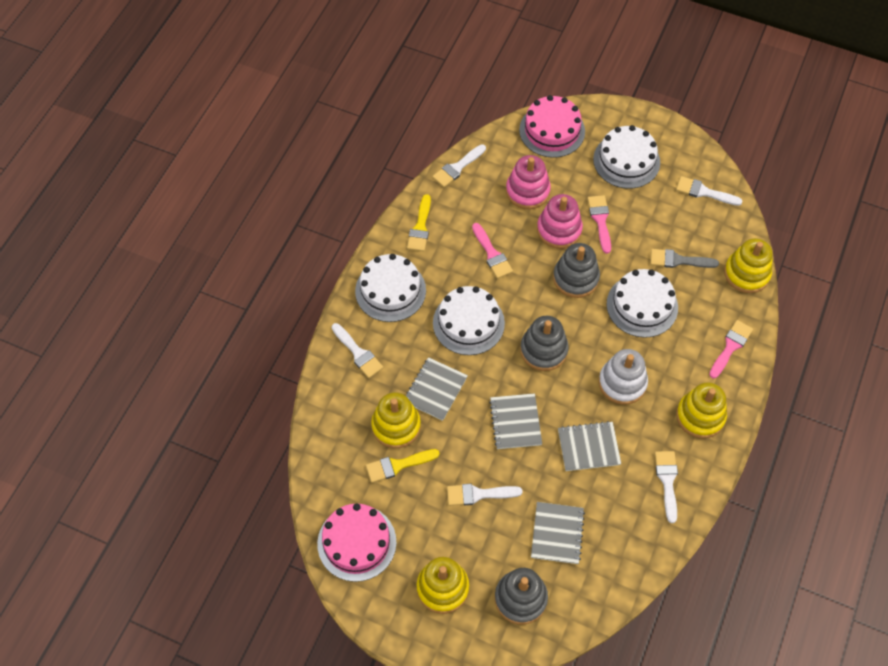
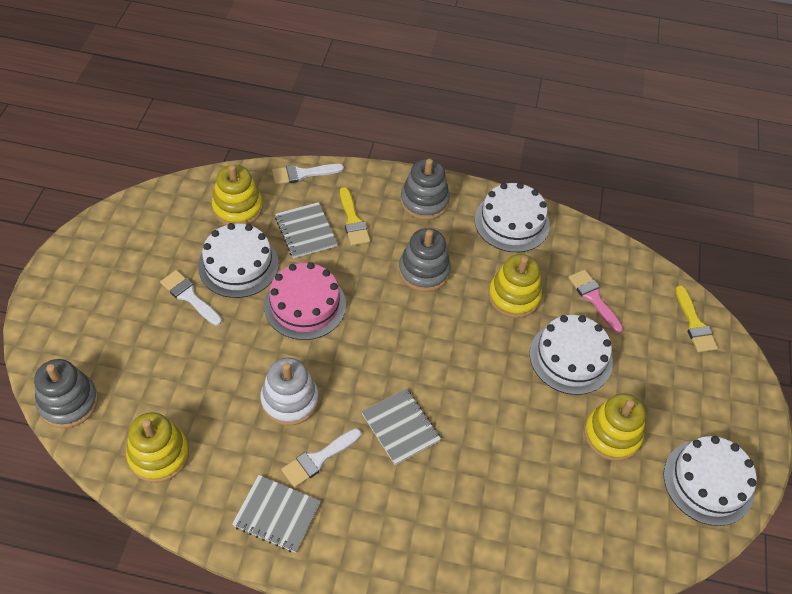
grey brush: 1 -> 0
grey notebook: 4 -> 3
pink brush: 3 -> 1
pink cake: 2 -> 1
pink stacking toy: 2 -> 0
white brush: 5 -> 3

